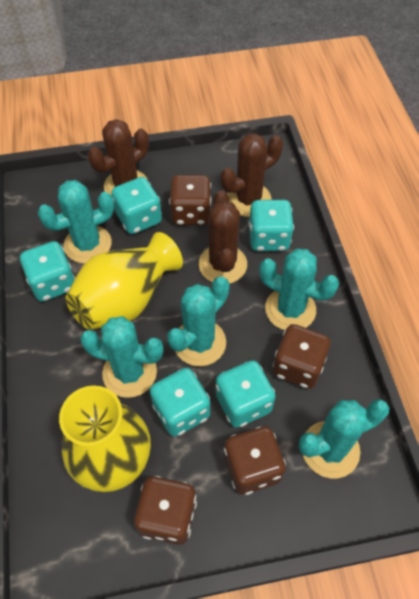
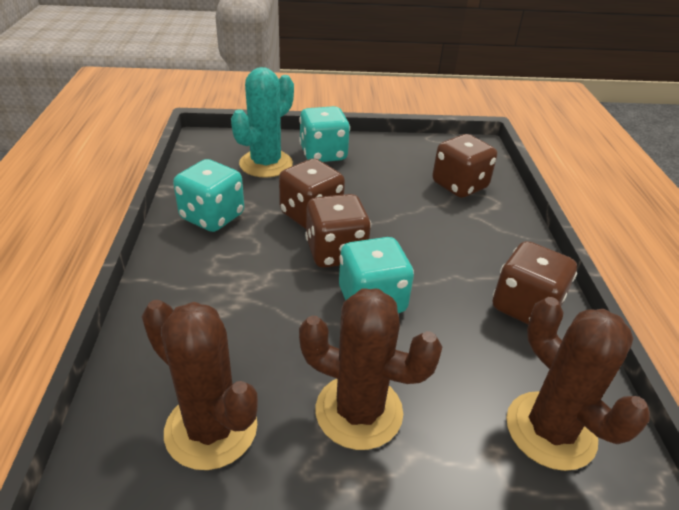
turquoise cactus: 5 -> 1
turquoise dice: 5 -> 3
yellow vase: 2 -> 0

